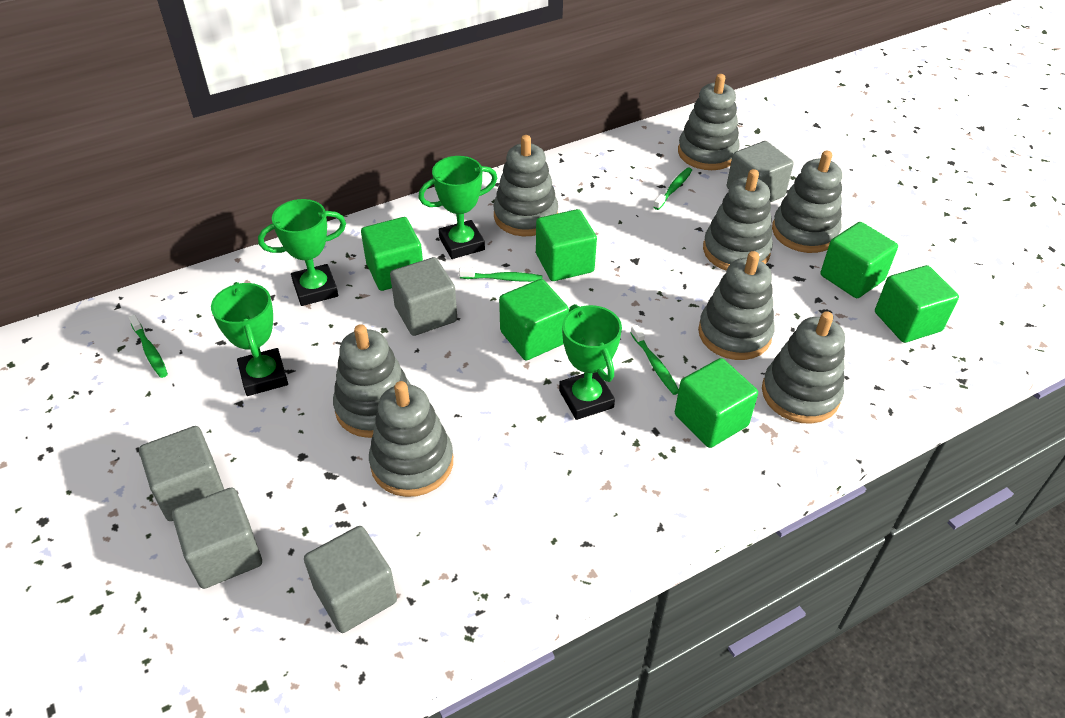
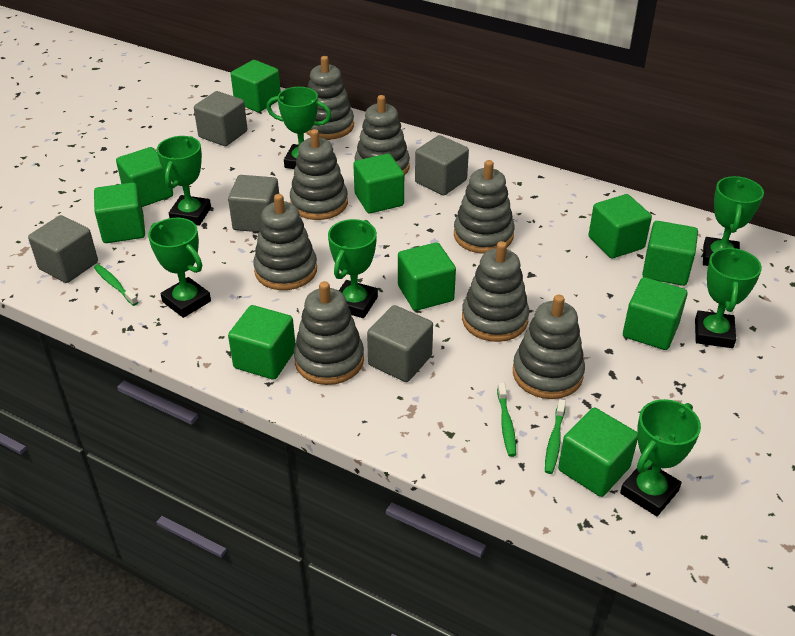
green cube: 6 -> 10
green toothbrush: 4 -> 3
green trophy: 4 -> 7

